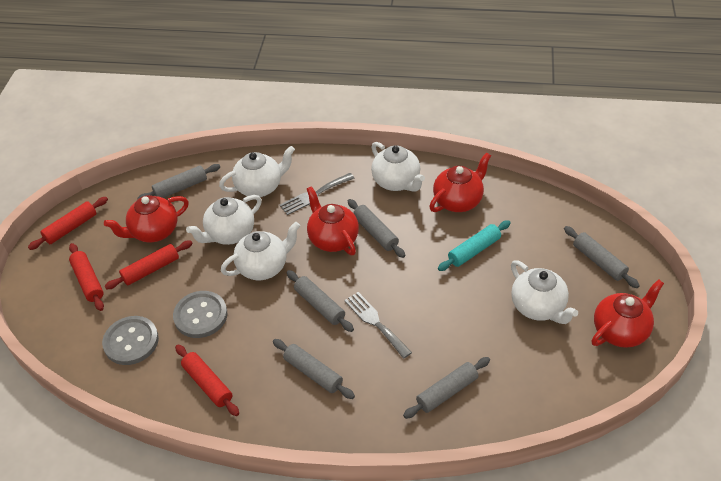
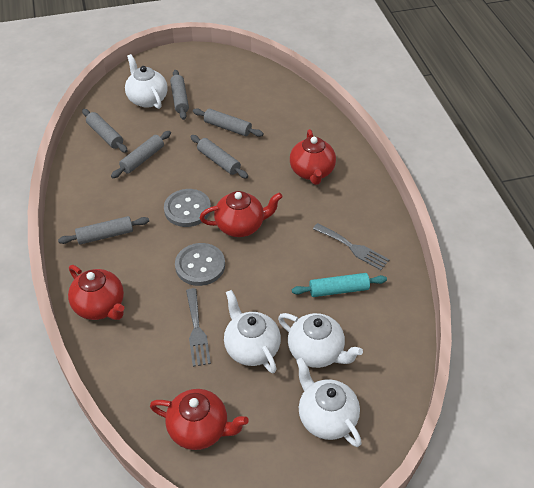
red rolling pin: 4 -> 0
white teapot: 5 -> 4

